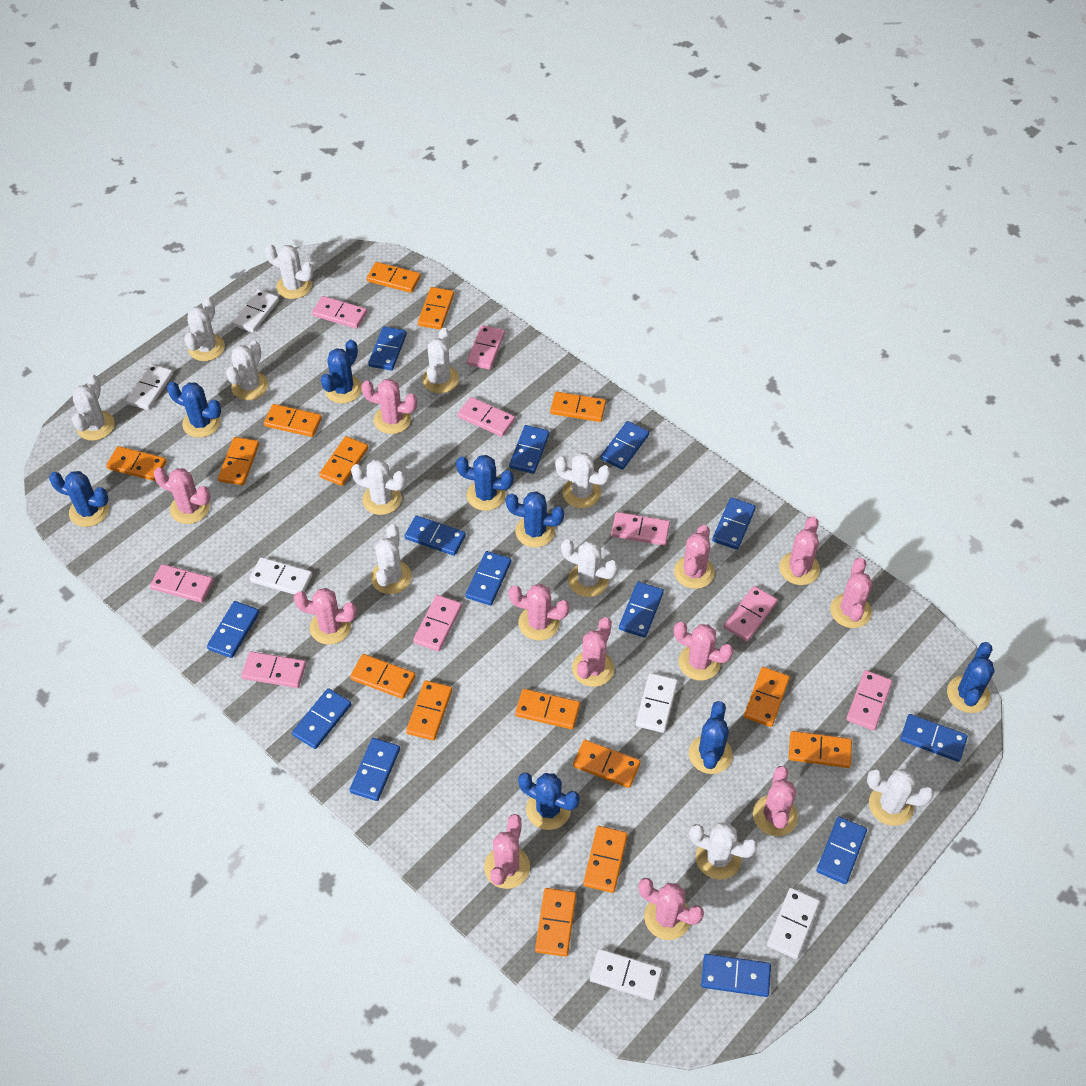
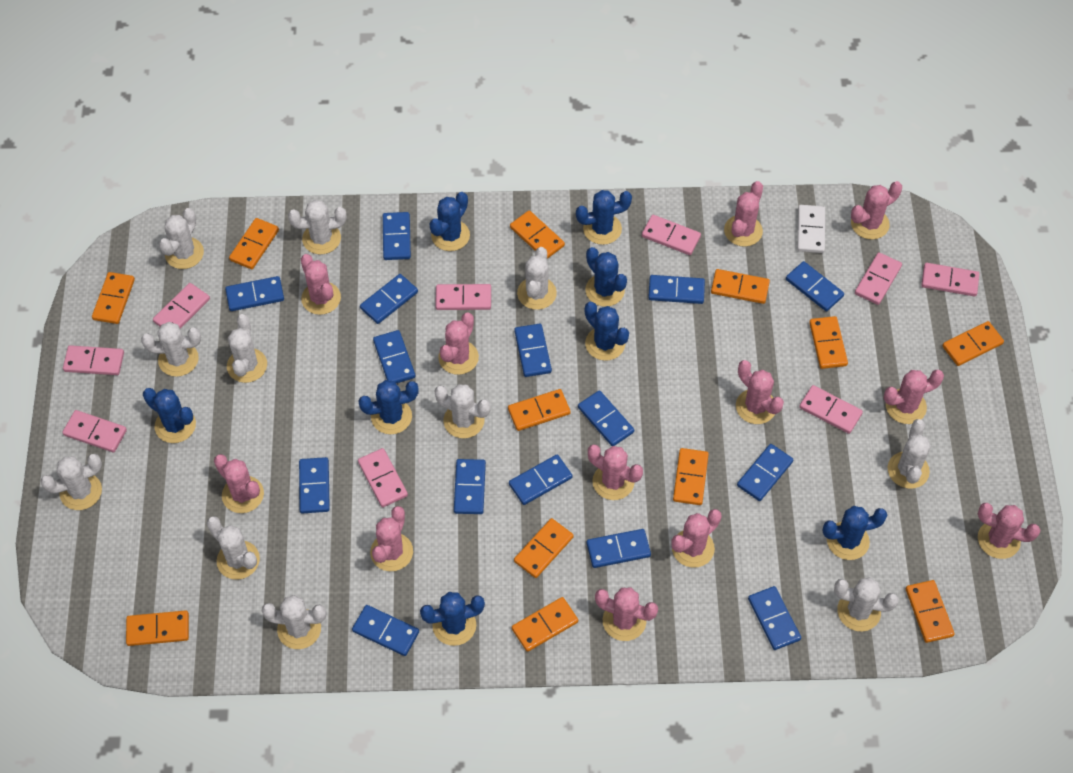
blue domino: 13 -> 15
orange domino: 15 -> 12
white domino: 6 -> 1

